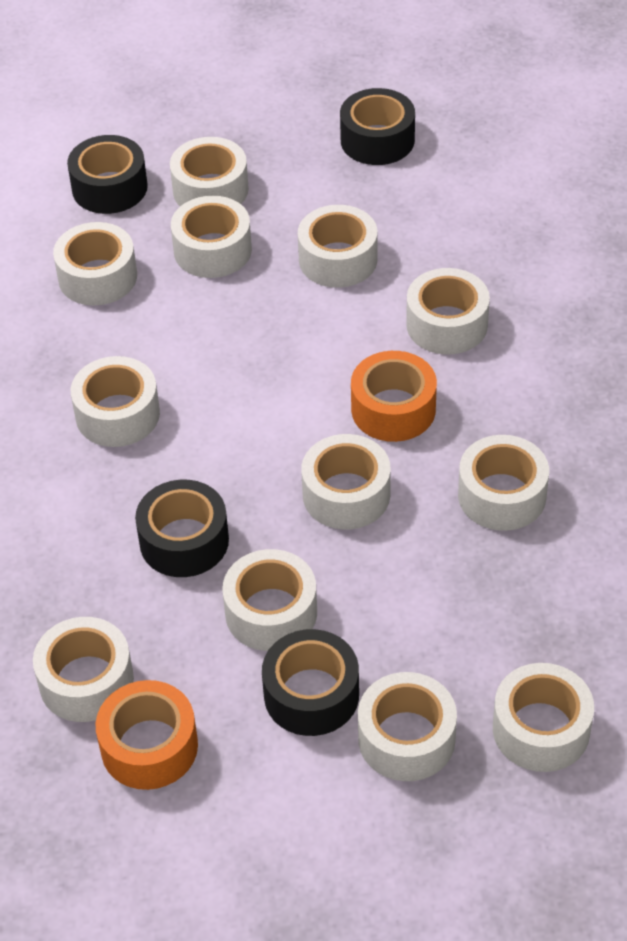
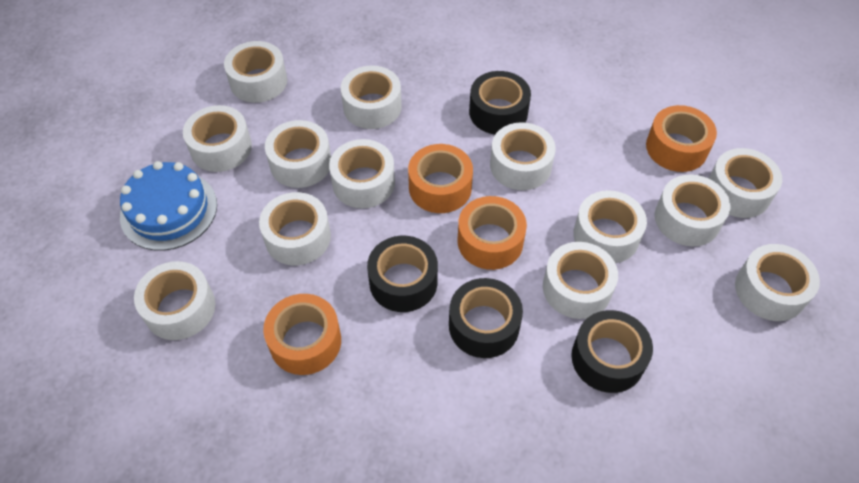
blue cake: 0 -> 1
orange tape: 2 -> 4
white tape: 12 -> 13

